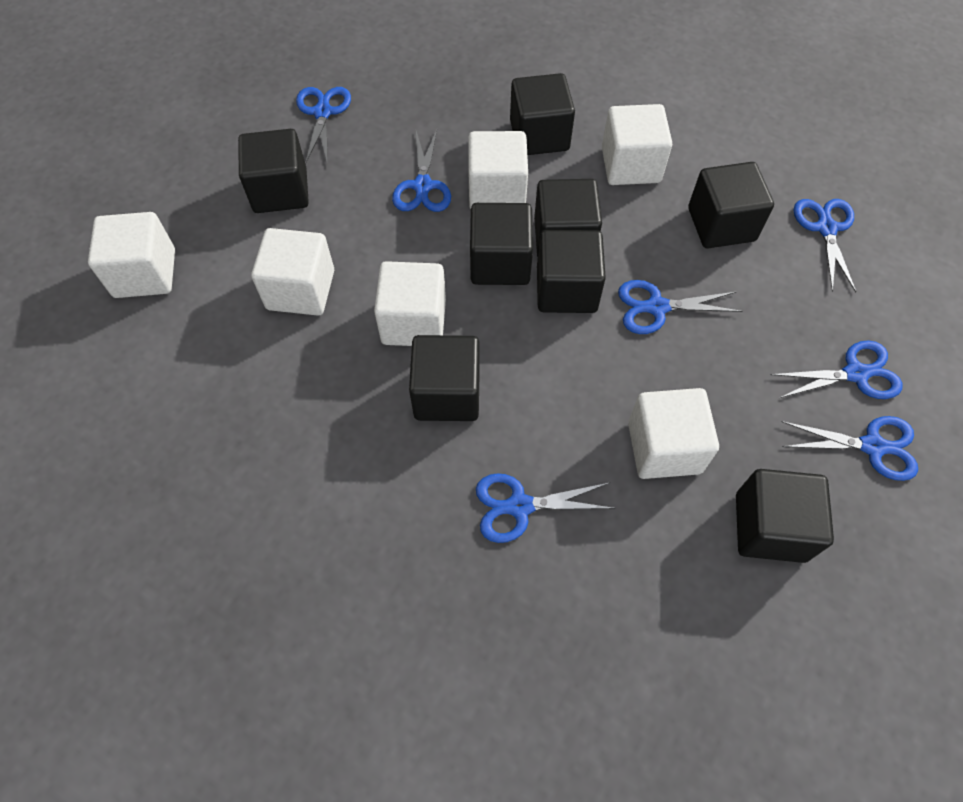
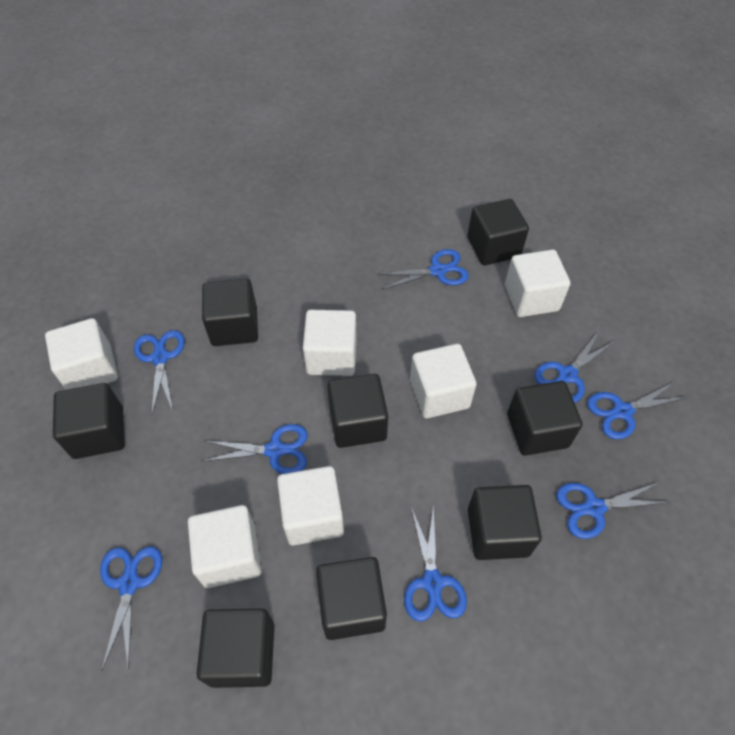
blue scissors: 7 -> 8

